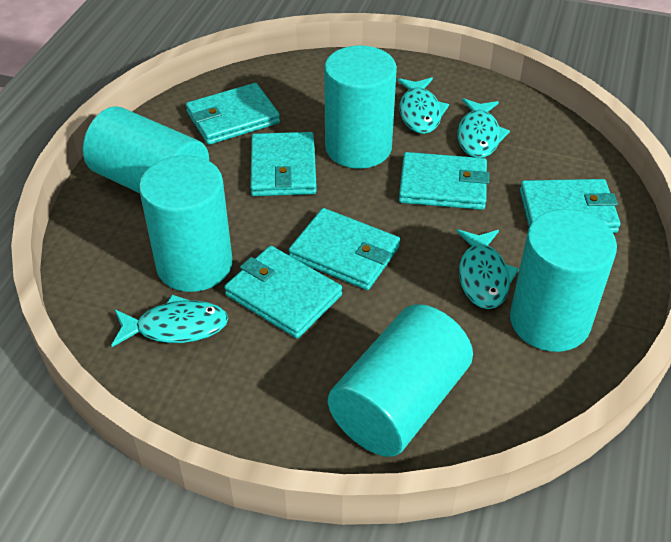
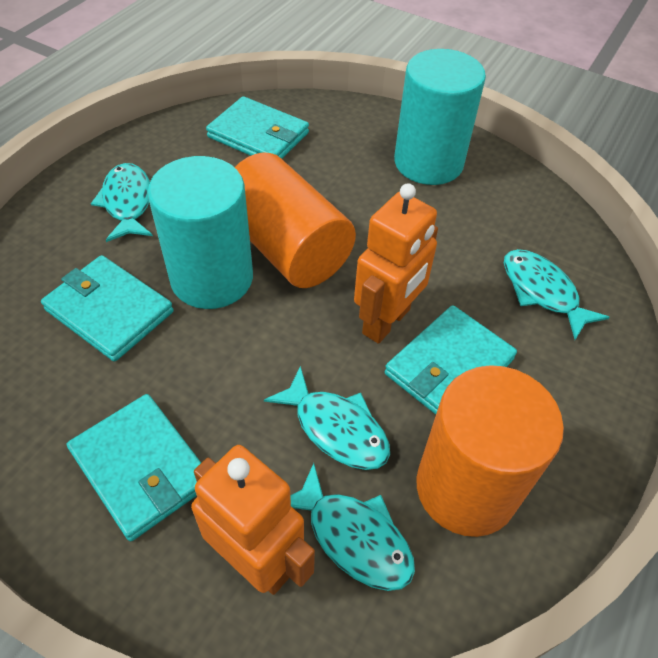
orange cylinder: 0 -> 2
orange robot: 0 -> 2
turquoise cylinder: 5 -> 2
turquoise wallet: 6 -> 4

